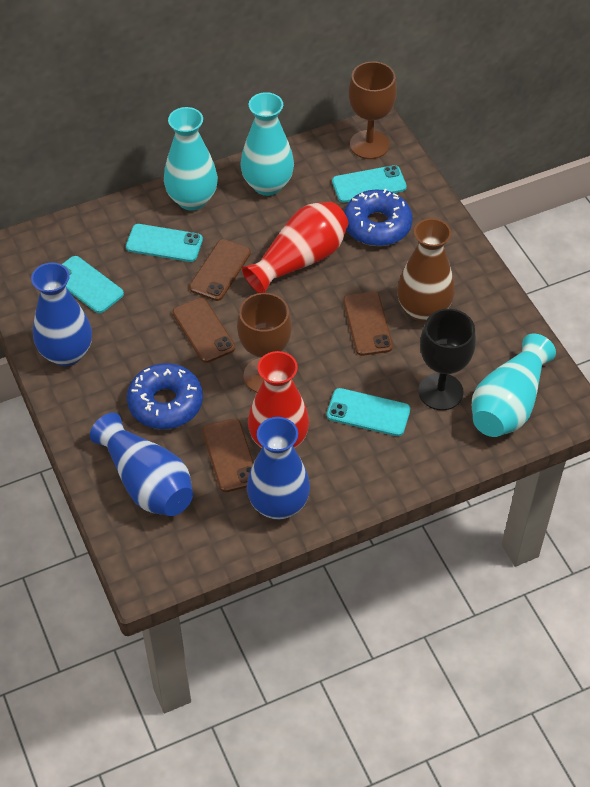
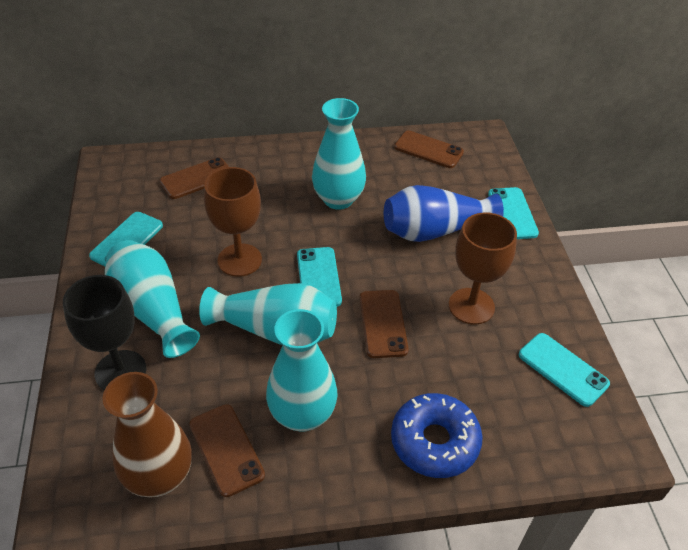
blue donut: 2 -> 1
blue vase: 3 -> 1
red vase: 2 -> 0
turquoise vase: 3 -> 4

